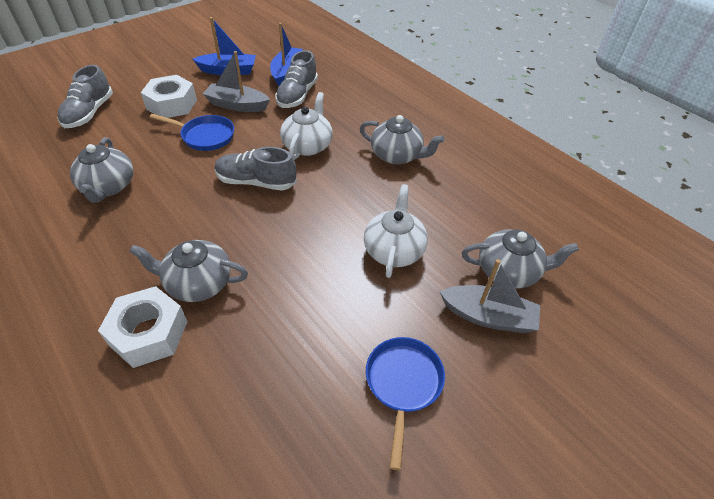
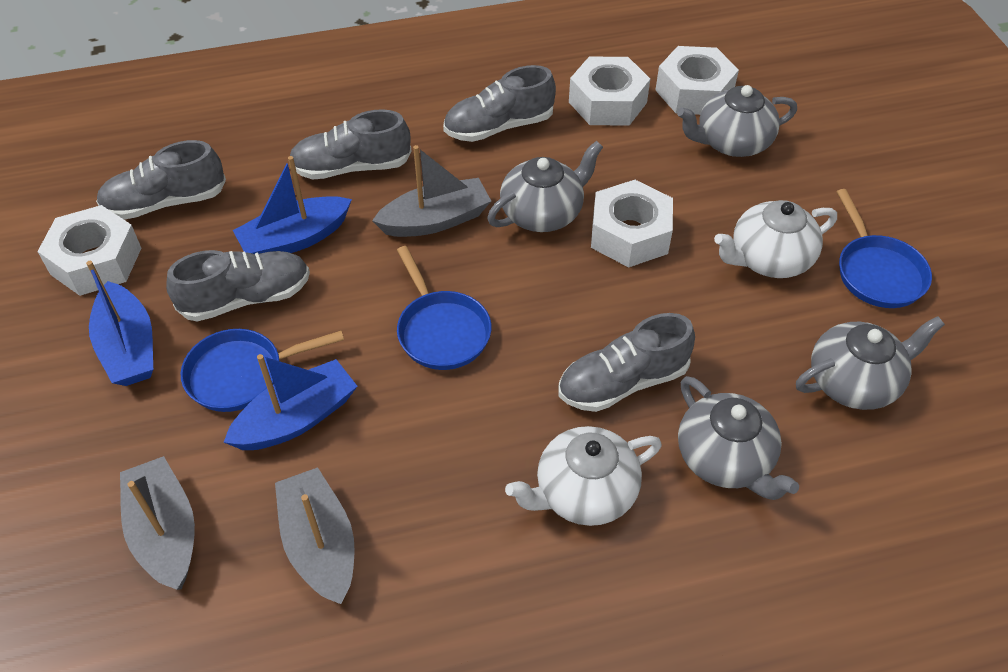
blue boat: 2 -> 3
blue pan: 2 -> 3
grey boat: 2 -> 3
grey shoe: 3 -> 5
white nut: 2 -> 4

